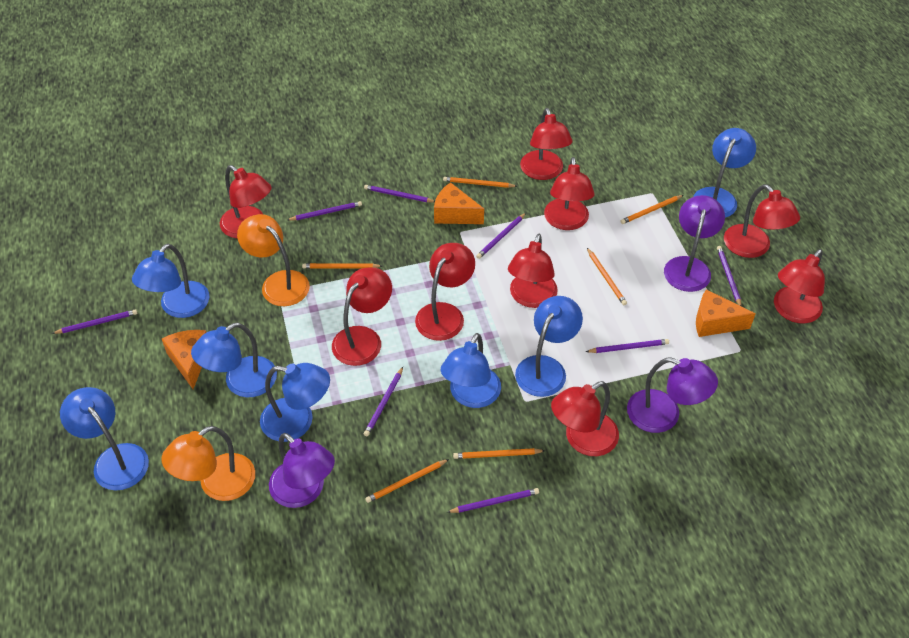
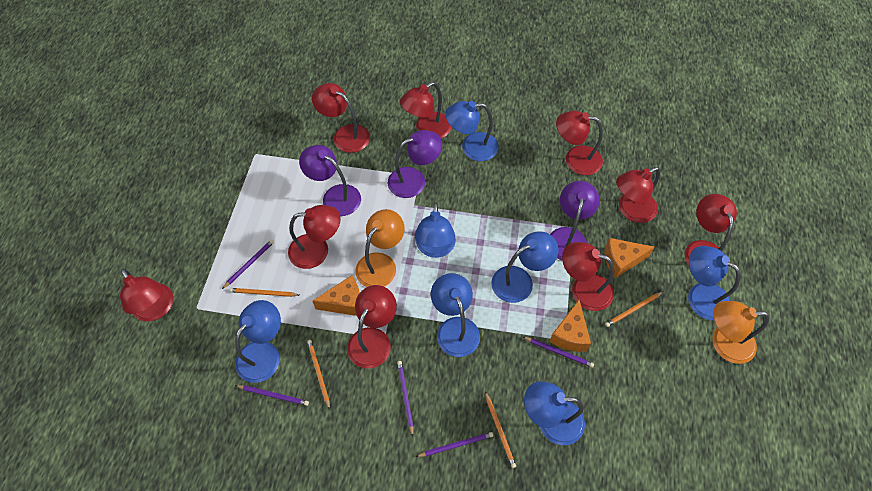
orange pencil: 6 -> 4
purple pencil: 8 -> 5

